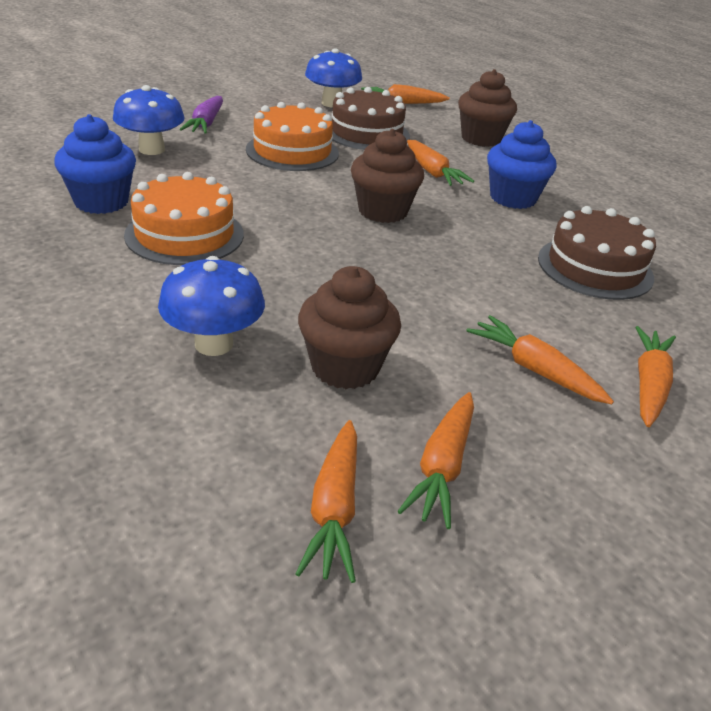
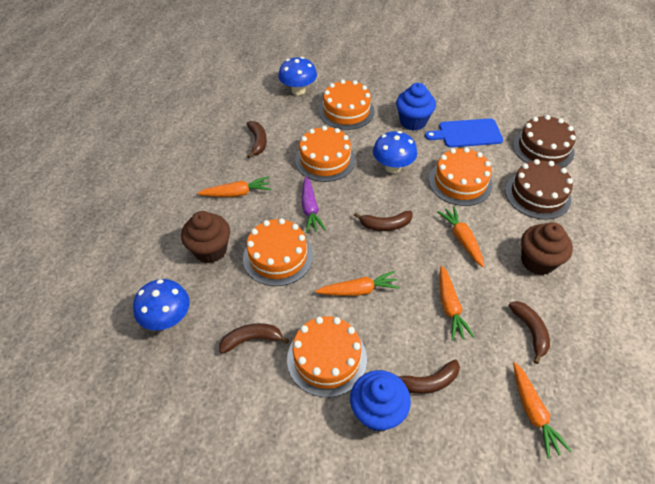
blue cutting board: 0 -> 1
brown banana: 0 -> 5
brown cupcake: 3 -> 2
orange cake: 2 -> 5
orange carrot: 6 -> 5

